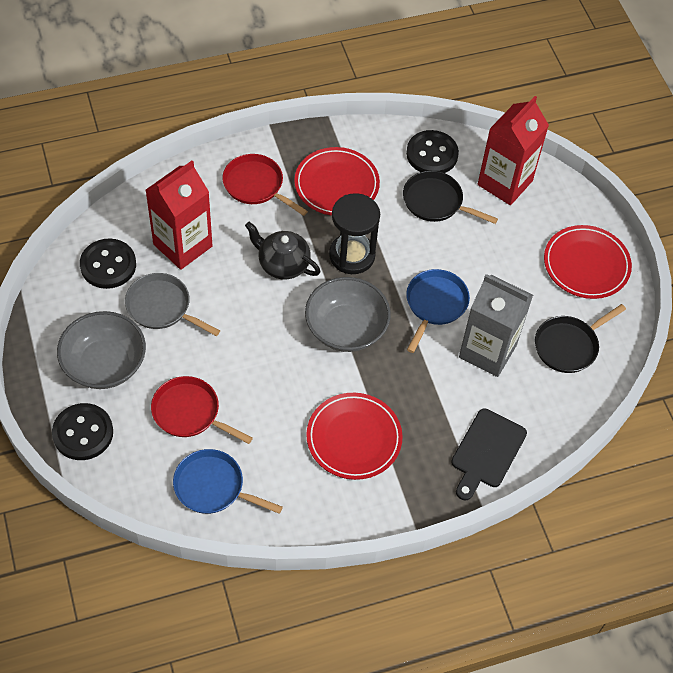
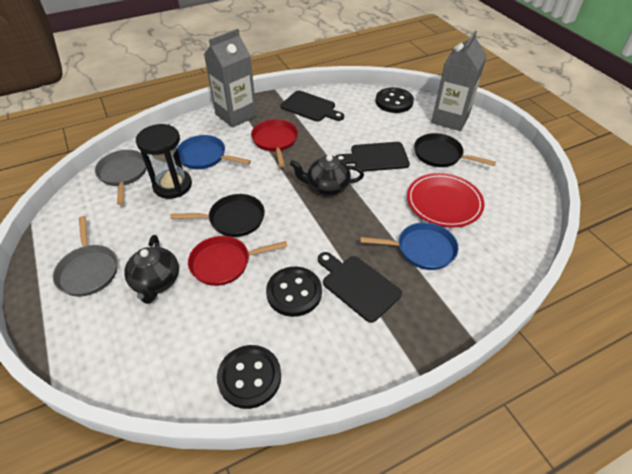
black cutting board: 1 -> 3
black teapot: 1 -> 2
grey bowl: 2 -> 0
grey carton: 1 -> 2
grey pan: 1 -> 2
red carton: 2 -> 0
red plate: 3 -> 1

